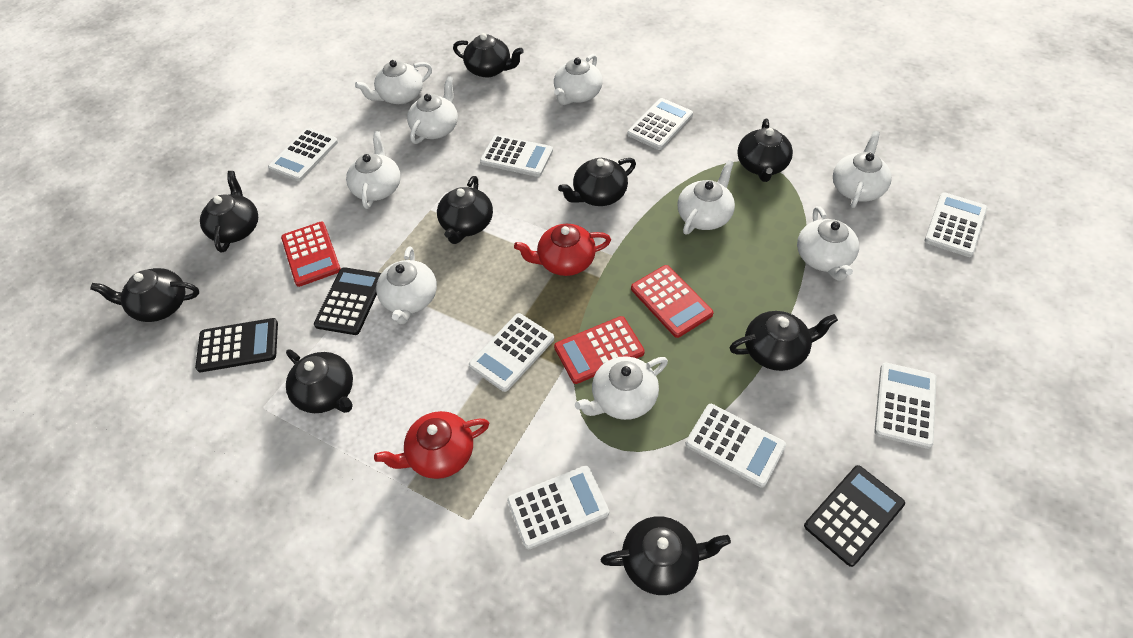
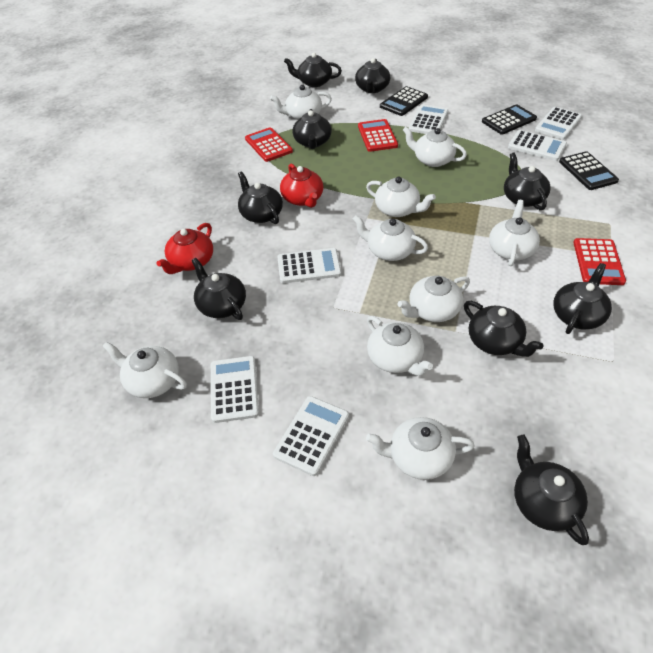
white calculator: 8 -> 6

